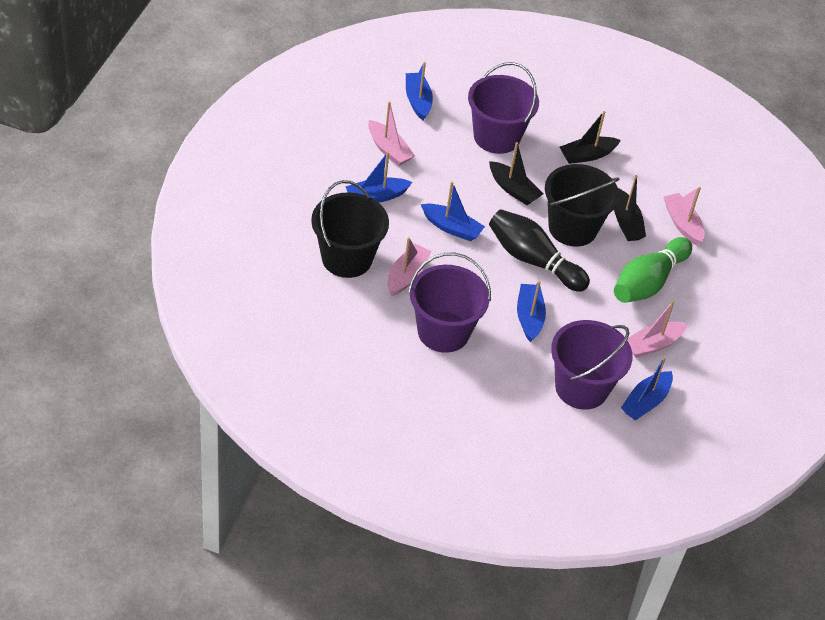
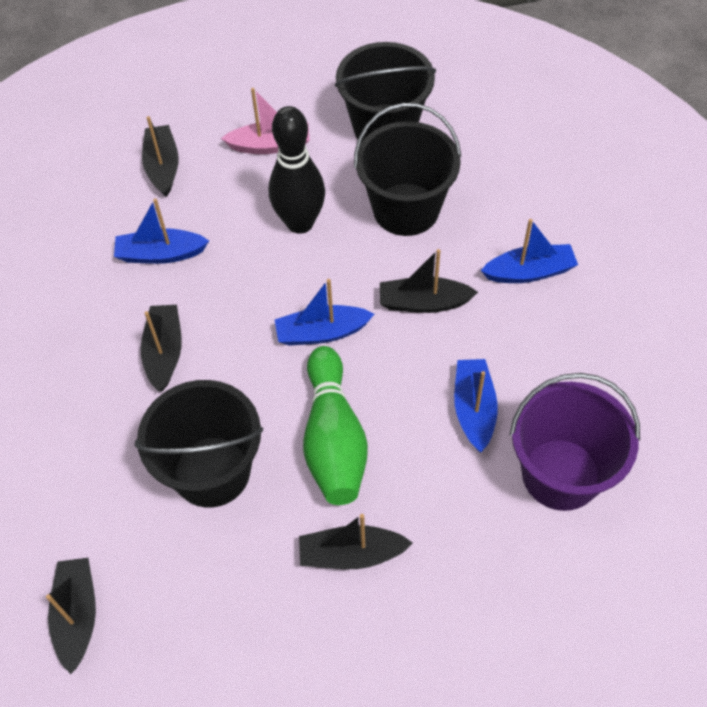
black boat: 3 -> 5
black bucket: 2 -> 3
blue boat: 5 -> 4
pink boat: 4 -> 1
purple bucket: 3 -> 1

